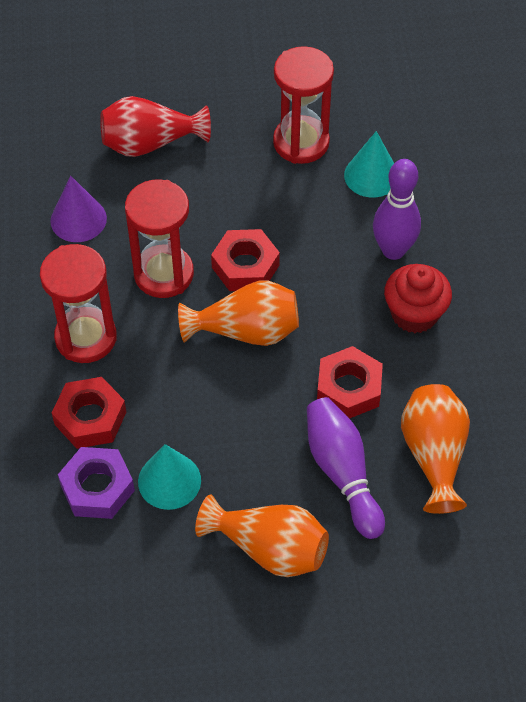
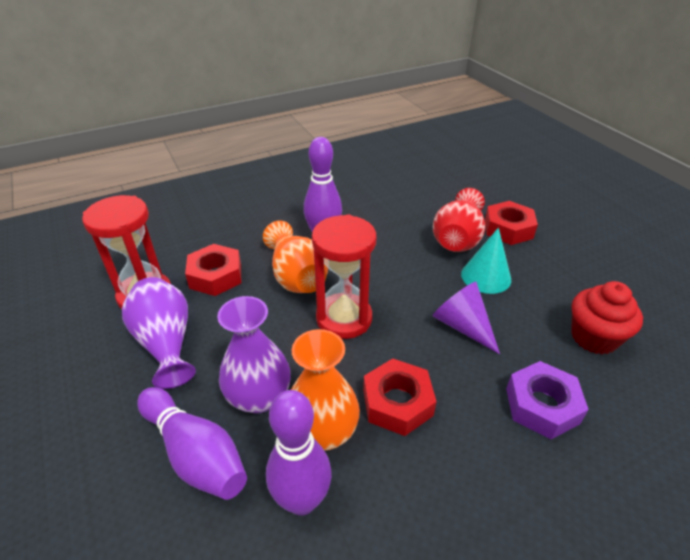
orange vase: 3 -> 2
purple bowling pin: 2 -> 3
purple vase: 0 -> 2
red hourglass: 3 -> 2
turquoise cone: 2 -> 1

